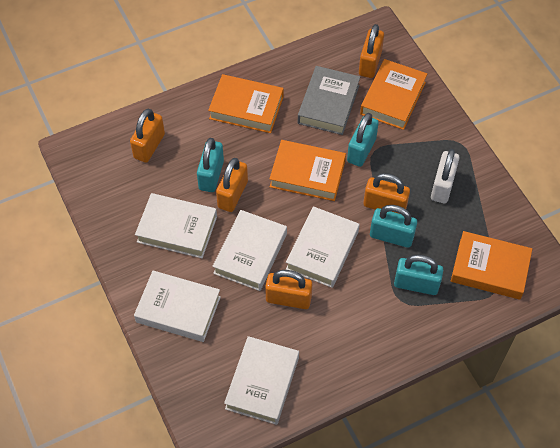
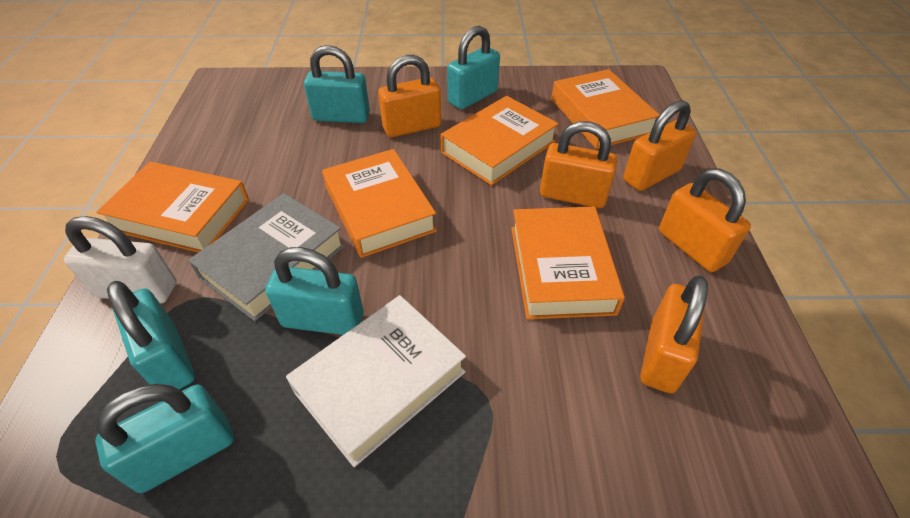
orange book: 4 -> 5
turquoise padlock: 4 -> 5
white book: 5 -> 1

